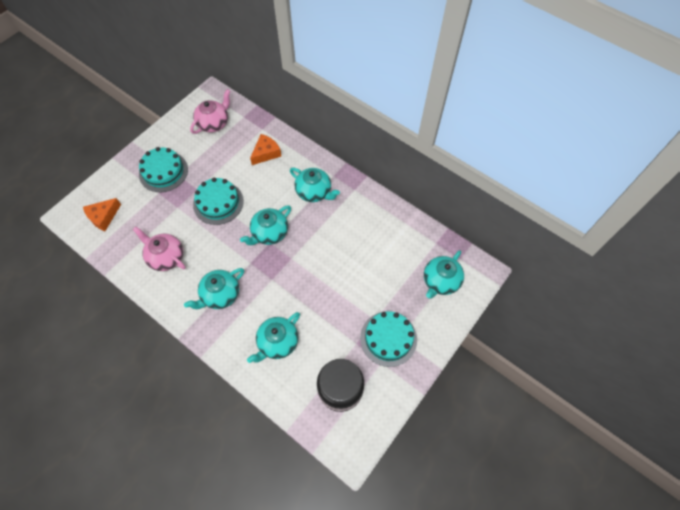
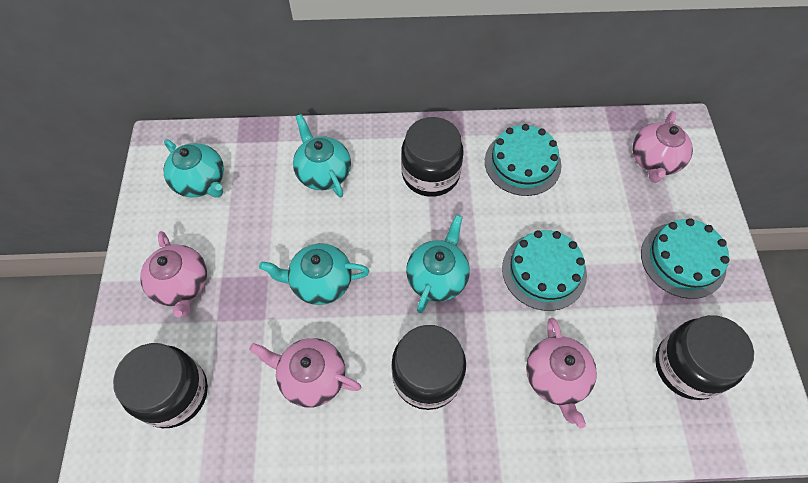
black jar: 1 -> 4
orange cheese: 2 -> 0
pink teapot: 2 -> 4
turquoise teapot: 5 -> 4

